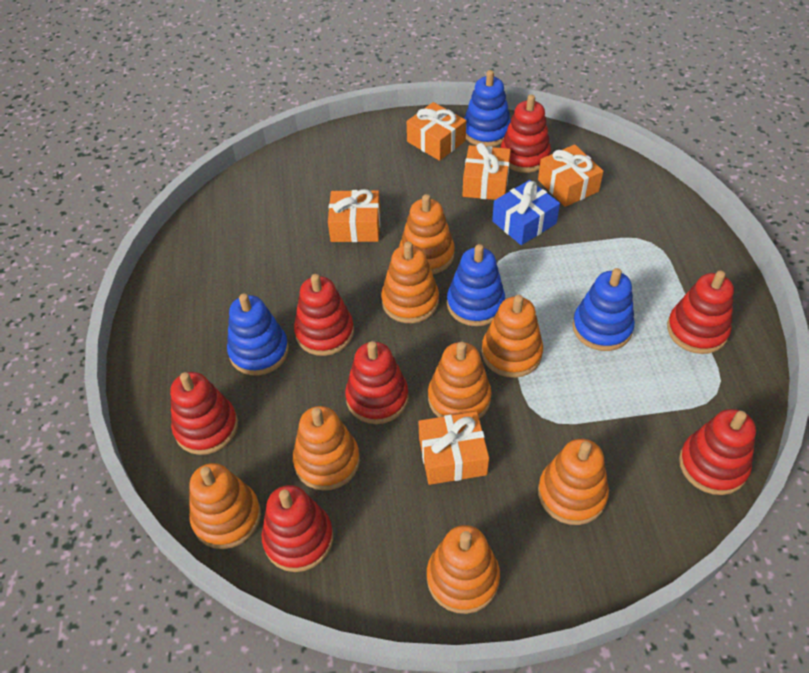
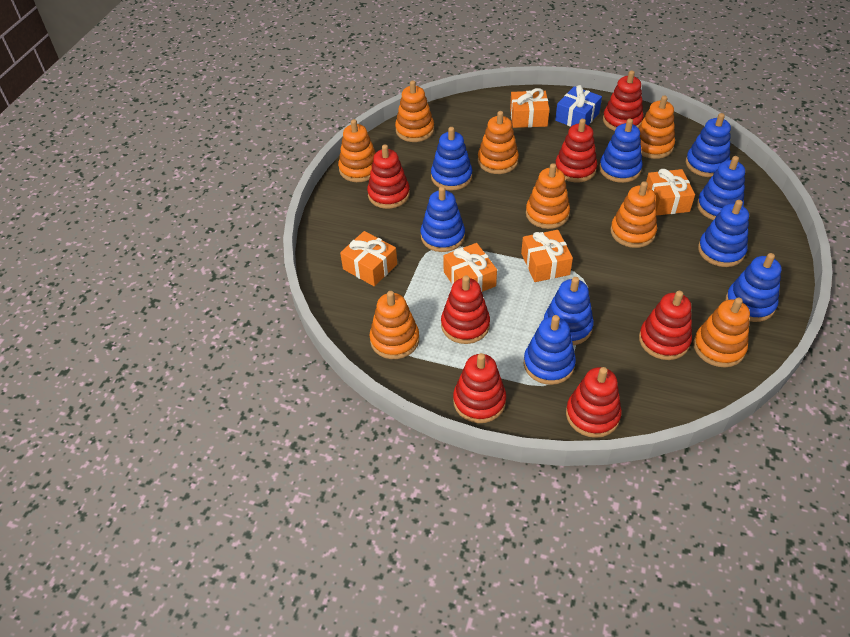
blue stacking toy: 4 -> 9

